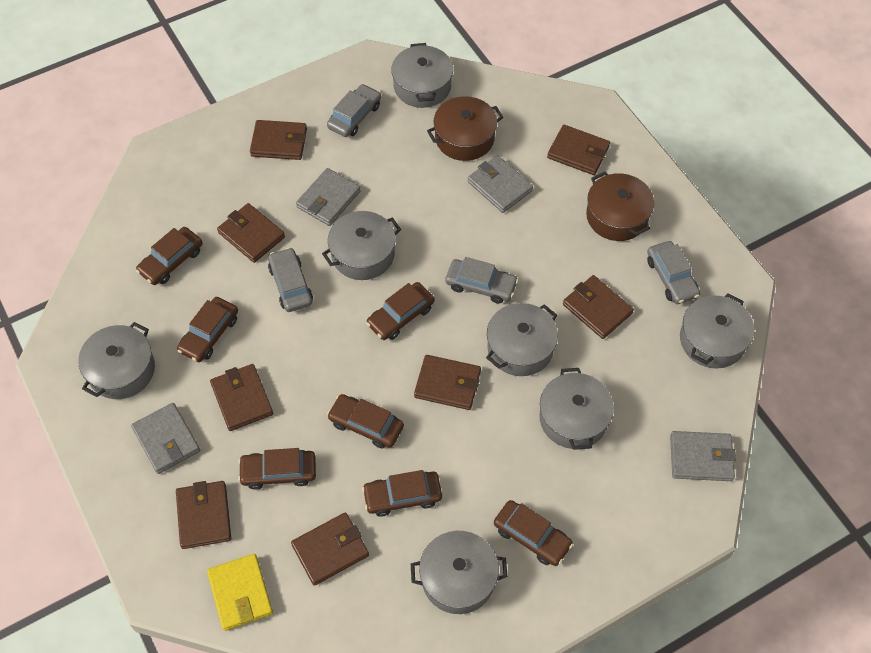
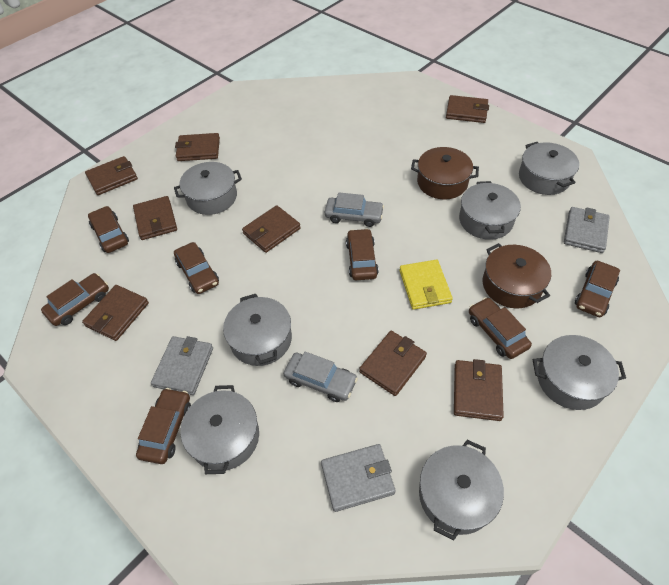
grey car: 4 -> 2
grey wallet: 4 -> 3

